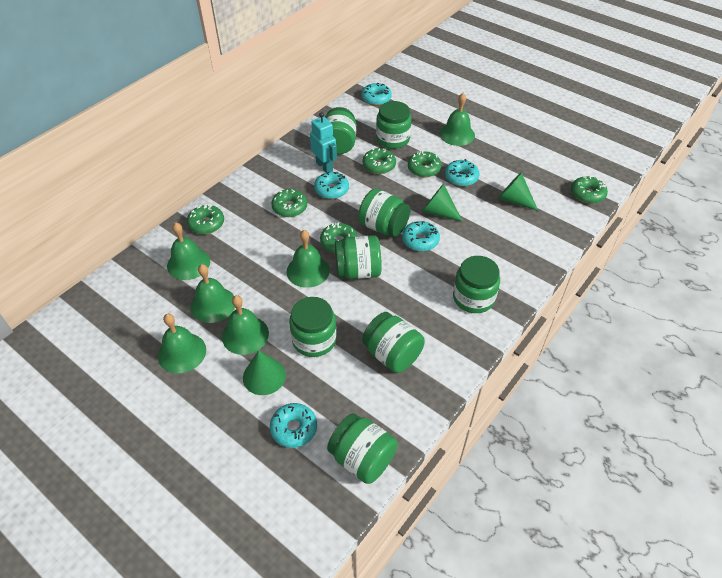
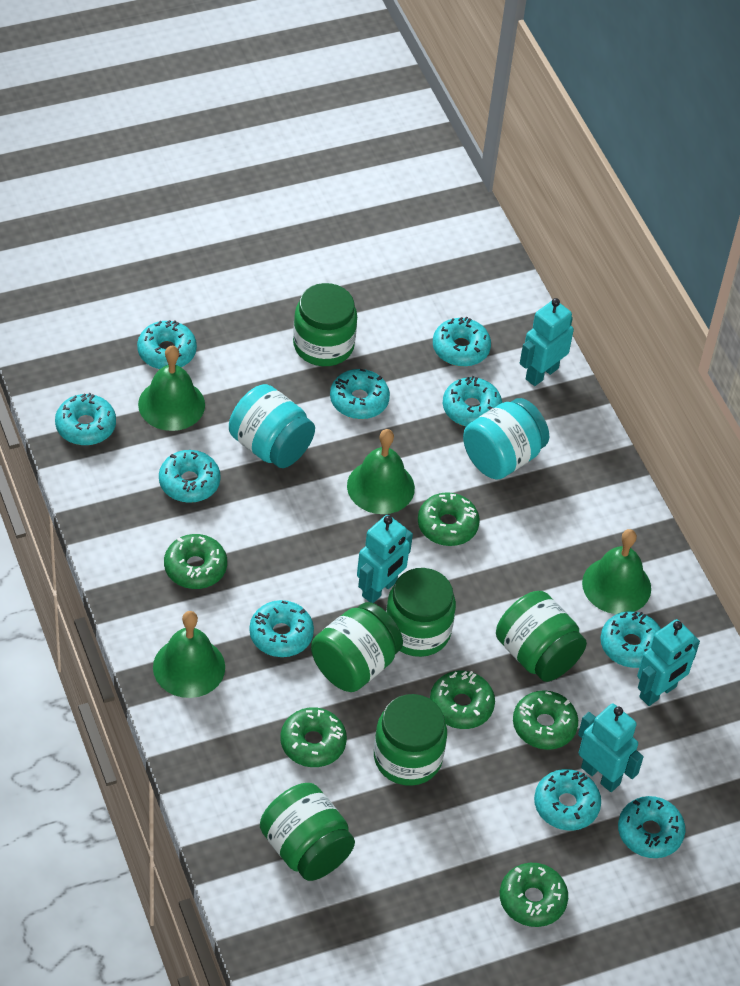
green bell: 6 -> 4
green cone: 3 -> 0
green jar: 8 -> 6
turquoise donut: 5 -> 10
turquoise jar: 0 -> 2
turquoise robot: 1 -> 4

